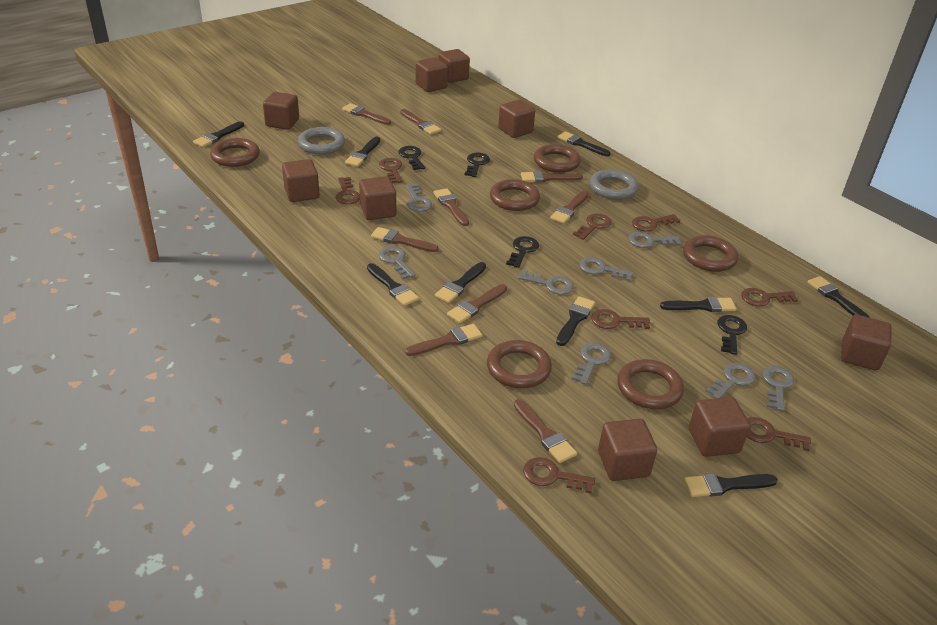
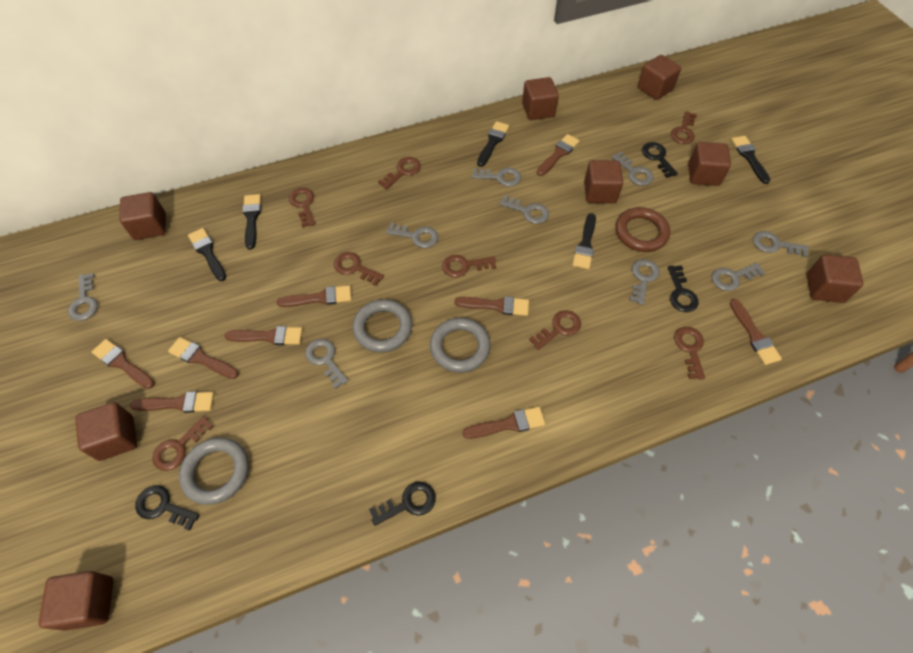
black brush: 9 -> 5
brown cube: 9 -> 8
brown ring: 6 -> 1
grey key: 8 -> 9
grey ring: 2 -> 3

